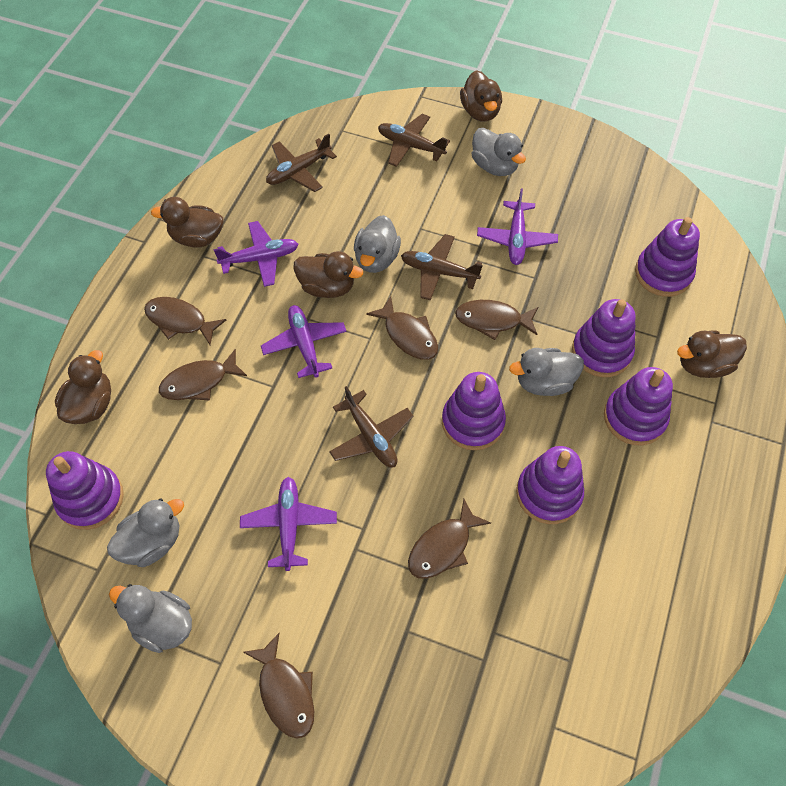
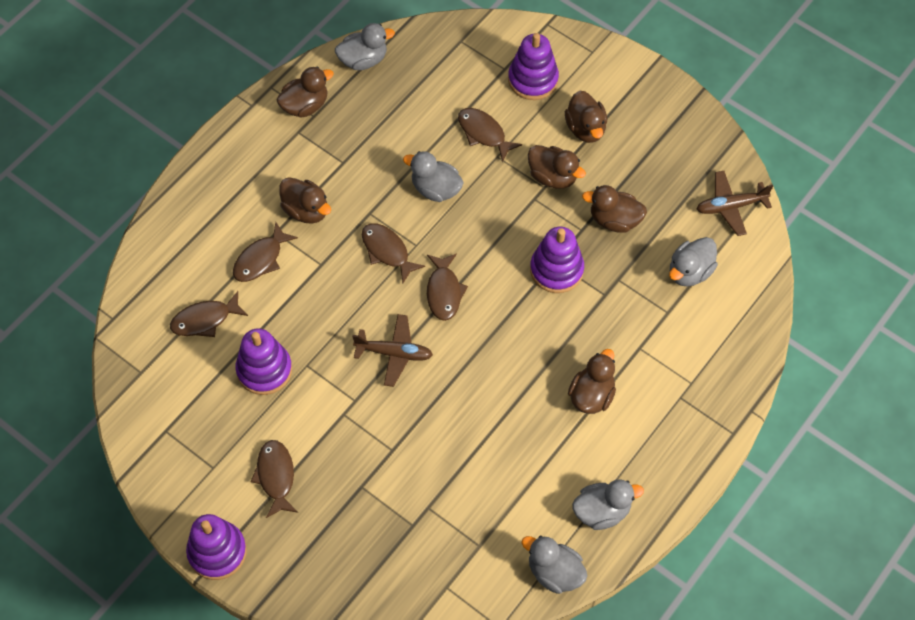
brown duck: 5 -> 6
brown plane: 4 -> 2
purple plane: 4 -> 0
purple stacking toy: 6 -> 4

